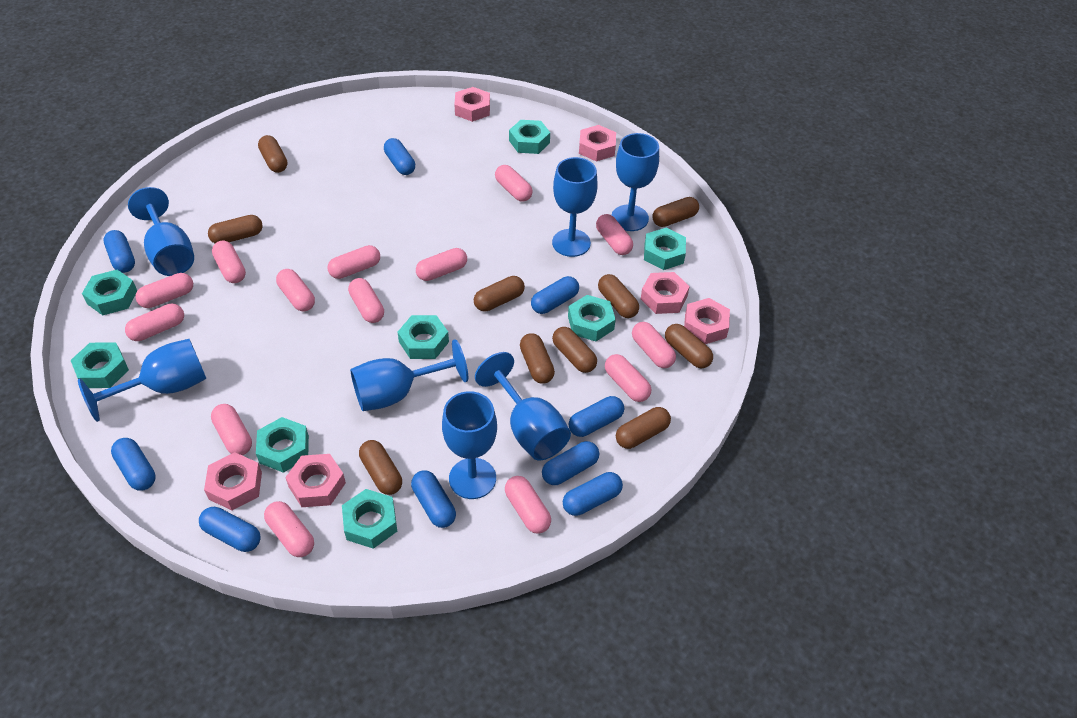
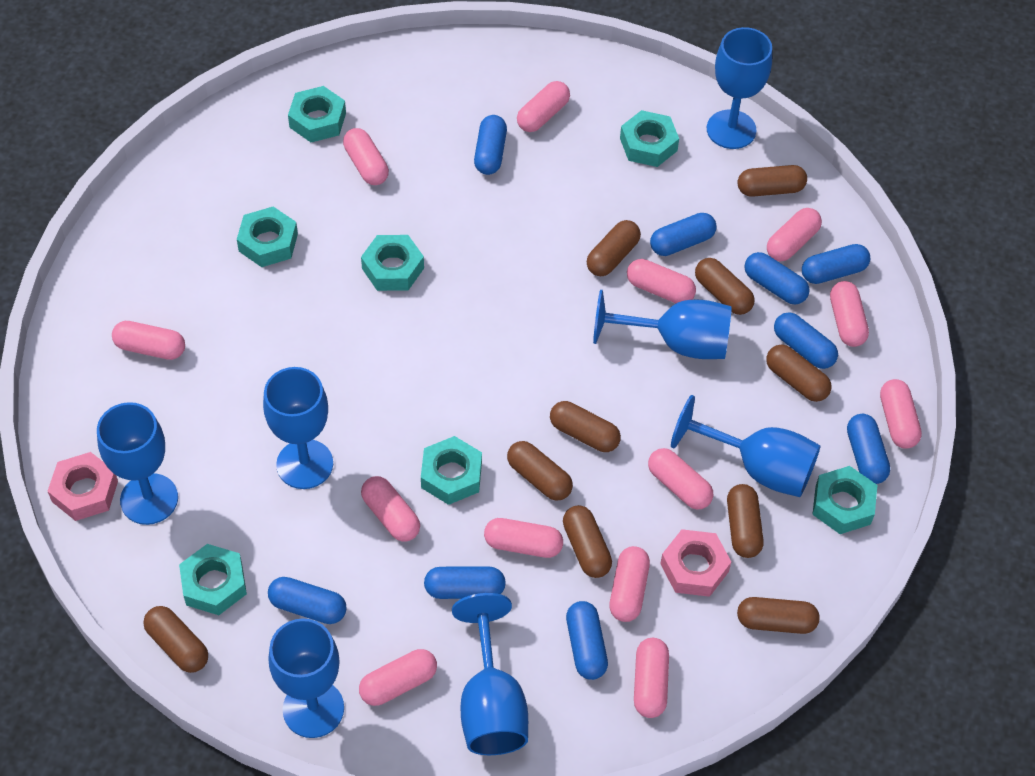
pink capsule: 14 -> 13
pink nut: 6 -> 2
turquoise nut: 8 -> 7

